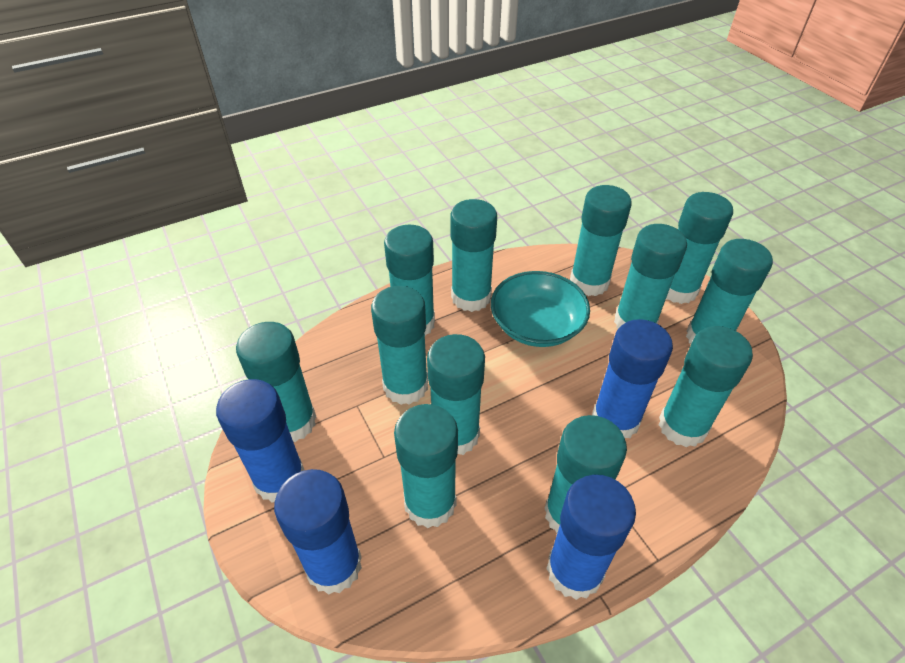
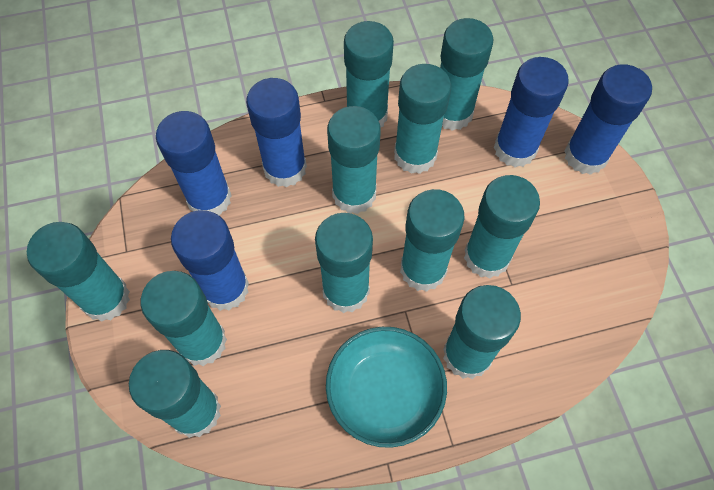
blue glue stick: 4 -> 5
turquoise glue stick: 12 -> 11

